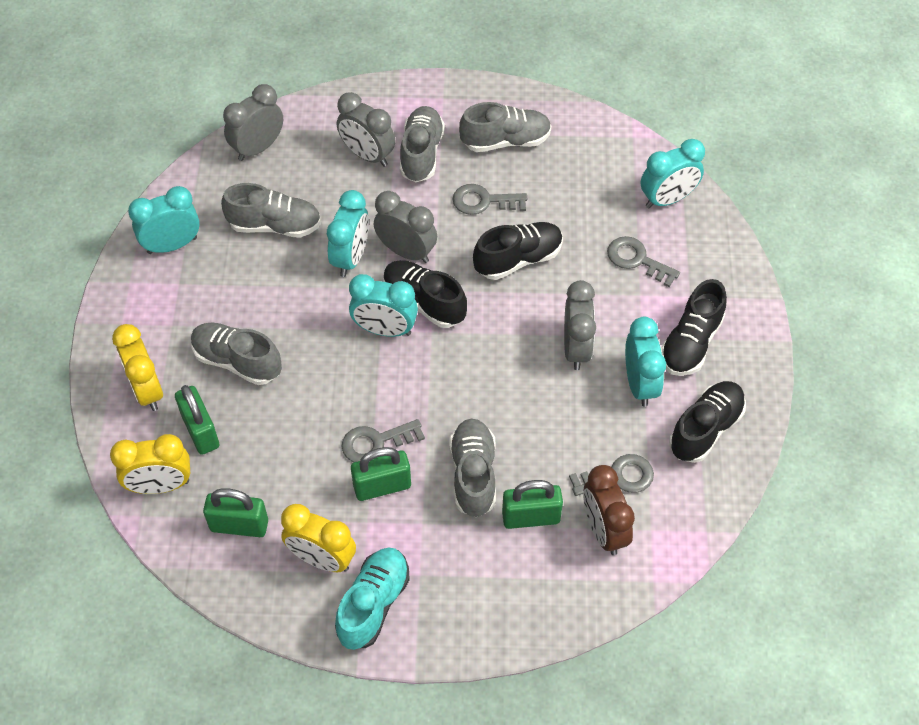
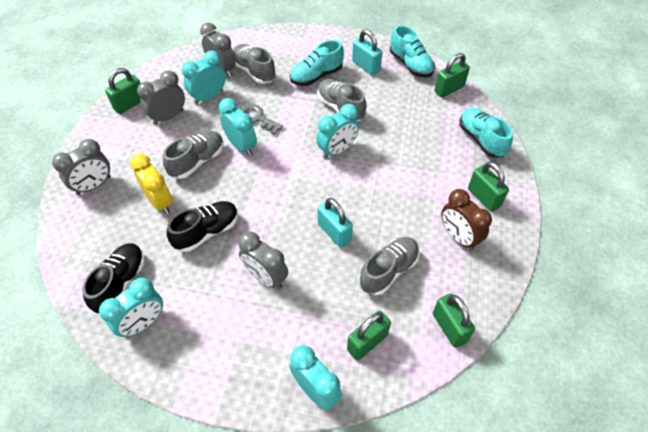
black shoe: 4 -> 2
green padlock: 4 -> 5
grey key: 4 -> 1
grey shoe: 5 -> 4
turquoise padlock: 0 -> 2
turquoise shoe: 1 -> 3
yellow clock: 3 -> 1

